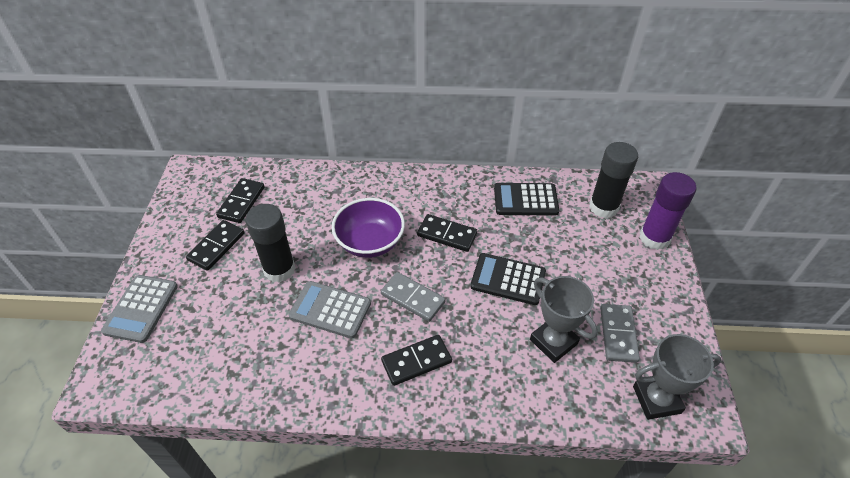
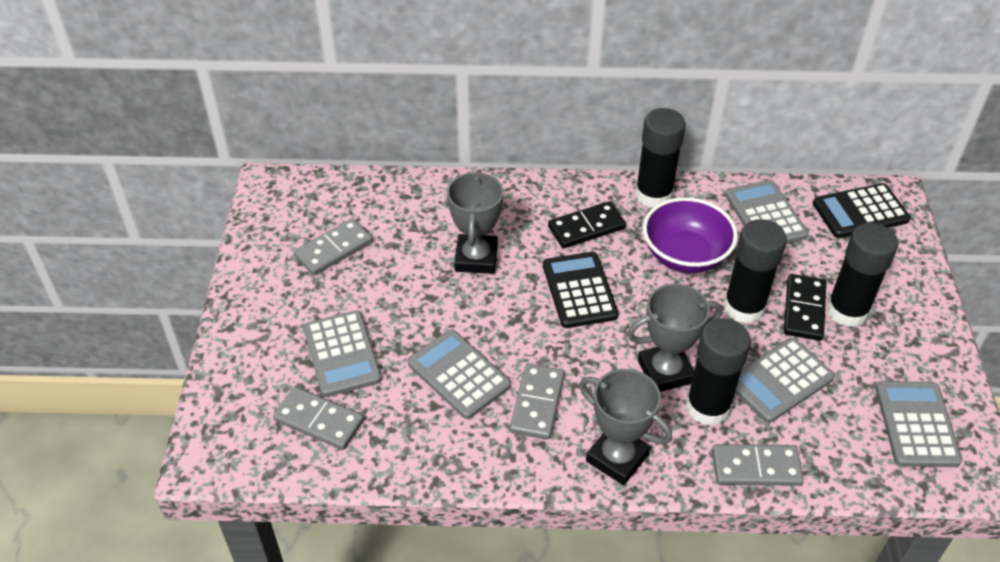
black domino: 4 -> 2
black glue stick: 2 -> 4
grey calculator: 2 -> 5
grey domino: 2 -> 4
grey trophy: 2 -> 3
purple glue stick: 1 -> 0

